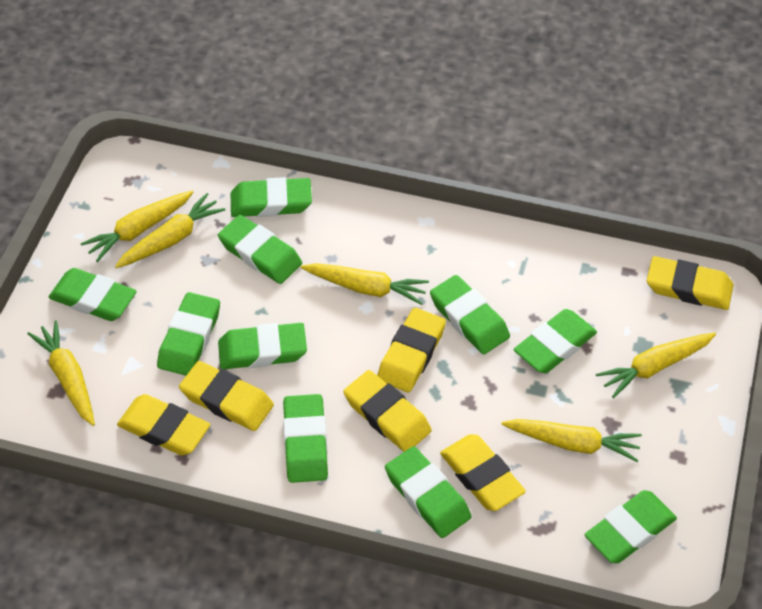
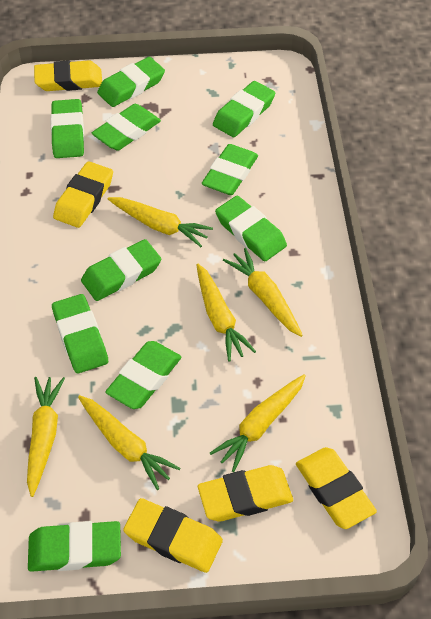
yellow eraser: 6 -> 5

